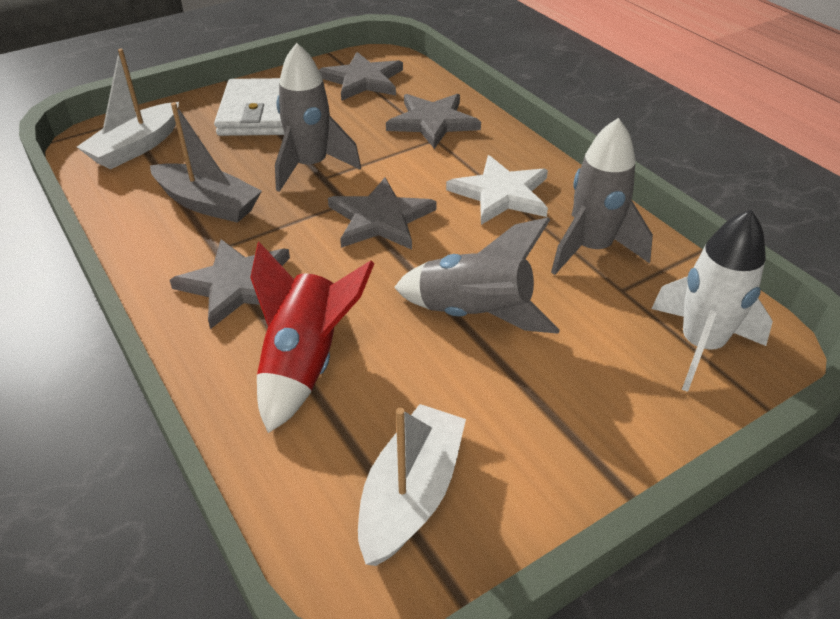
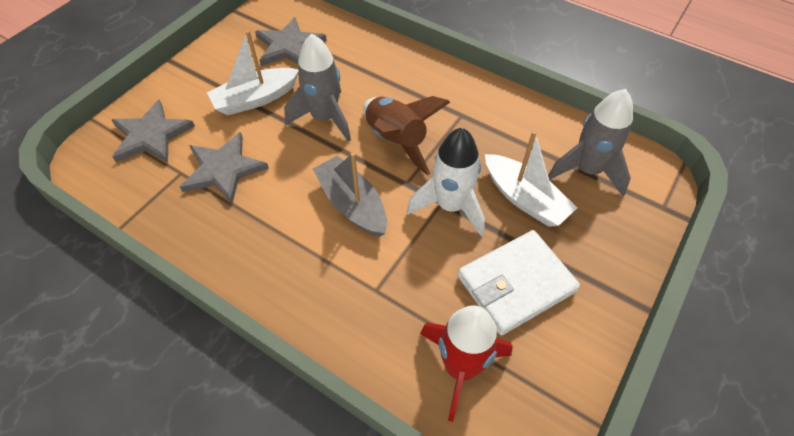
brown rocket: 0 -> 1
grey rocket: 3 -> 2
grey star: 4 -> 3
white star: 1 -> 0

